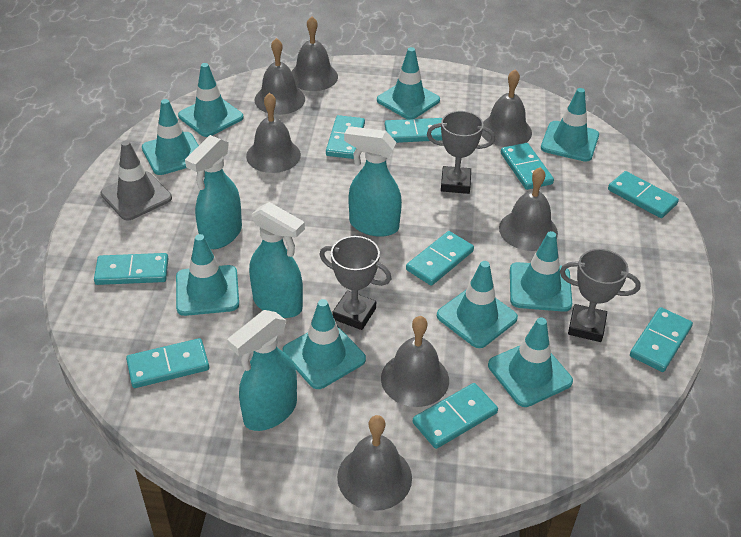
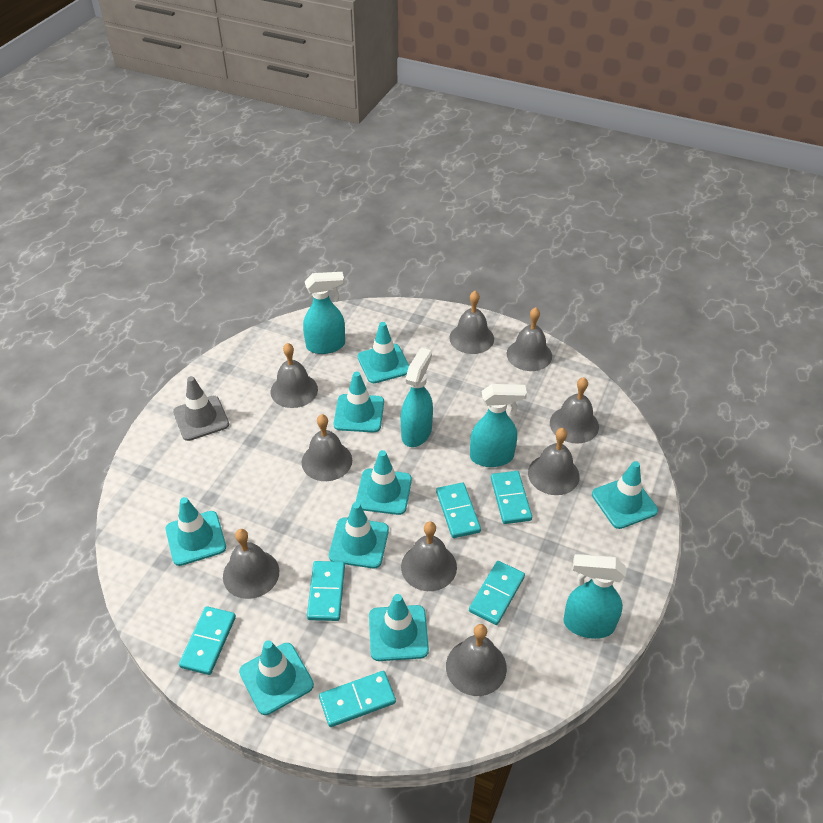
grey bell: 7 -> 9
grey trophy: 3 -> 0
turquoise domino: 9 -> 6
turquoise traffic cone: 9 -> 8

